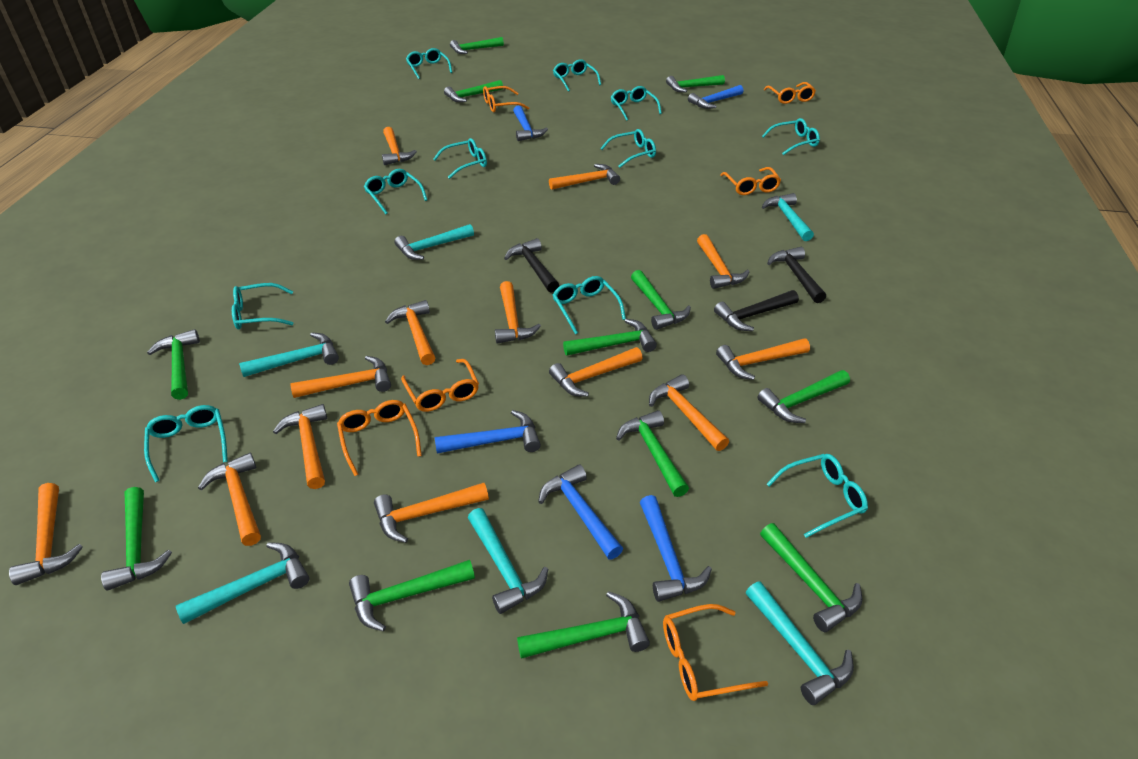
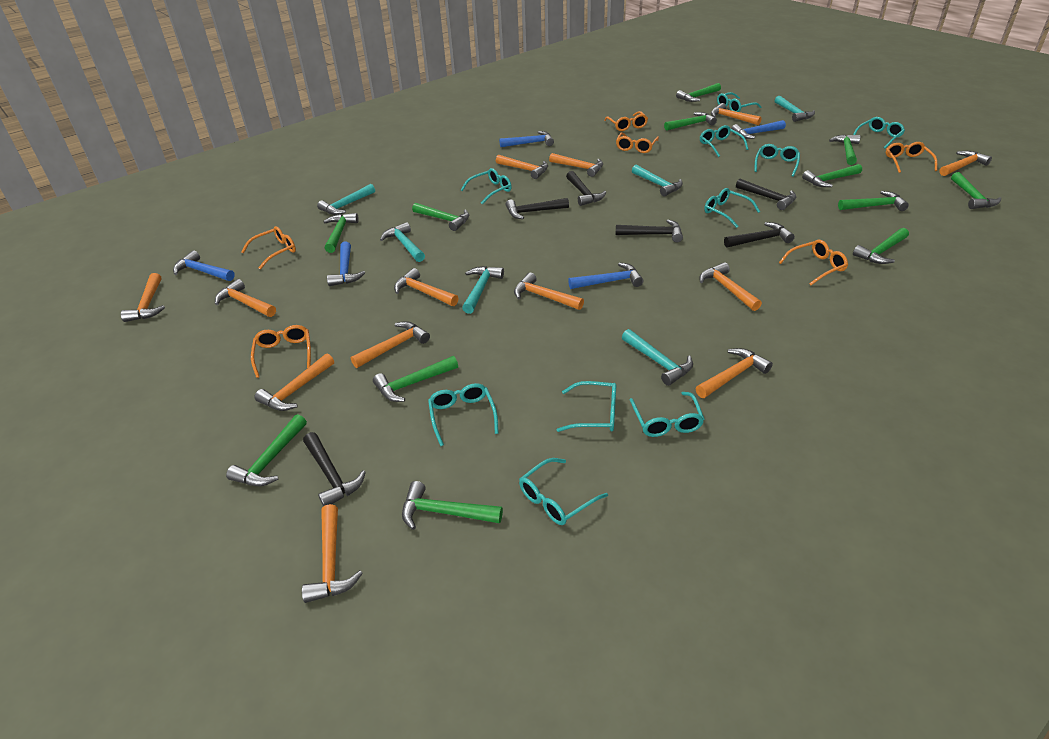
black hammer: 3 -> 6
turquoise glasses: 11 -> 10

